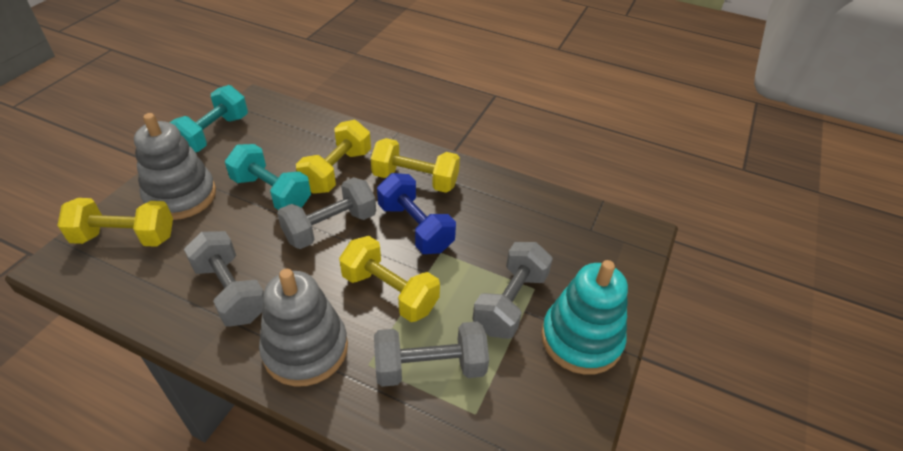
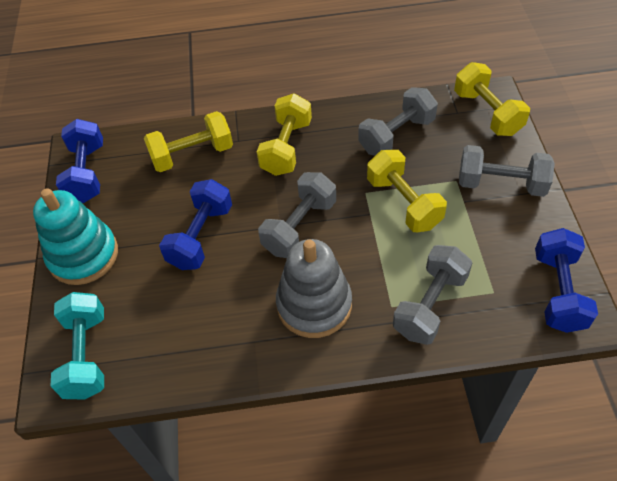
blue dumbbell: 1 -> 3
grey stacking toy: 2 -> 1
turquoise dumbbell: 2 -> 1

